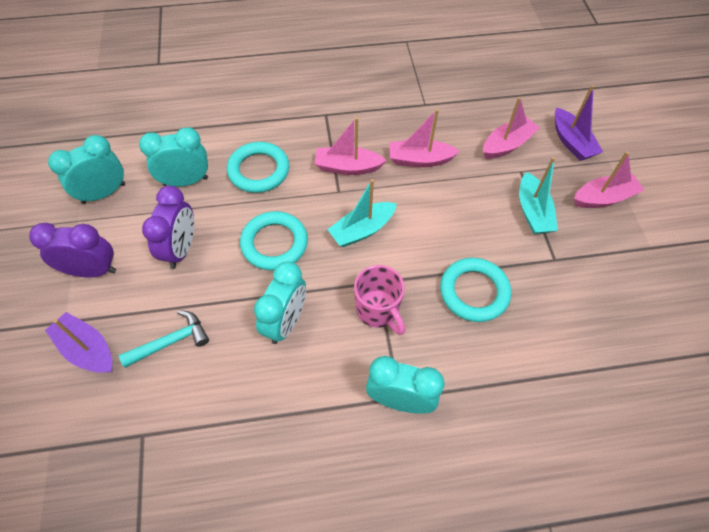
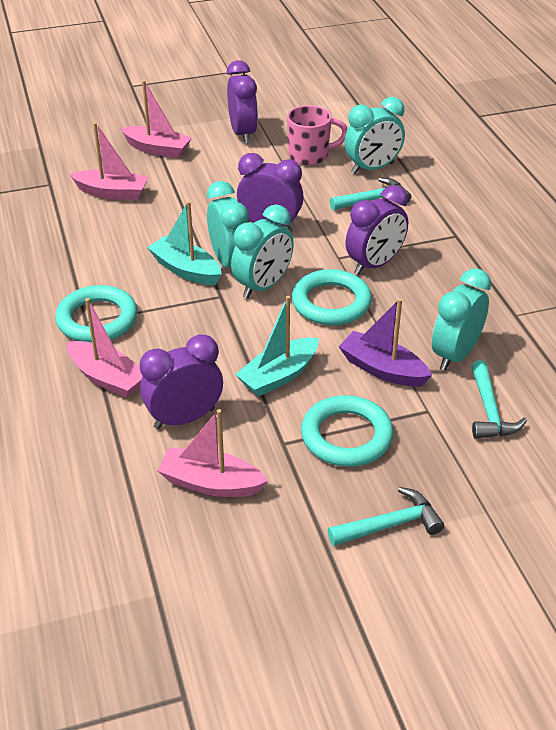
purple boat: 2 -> 1
purple clock: 2 -> 4
turquoise hammer: 1 -> 3

